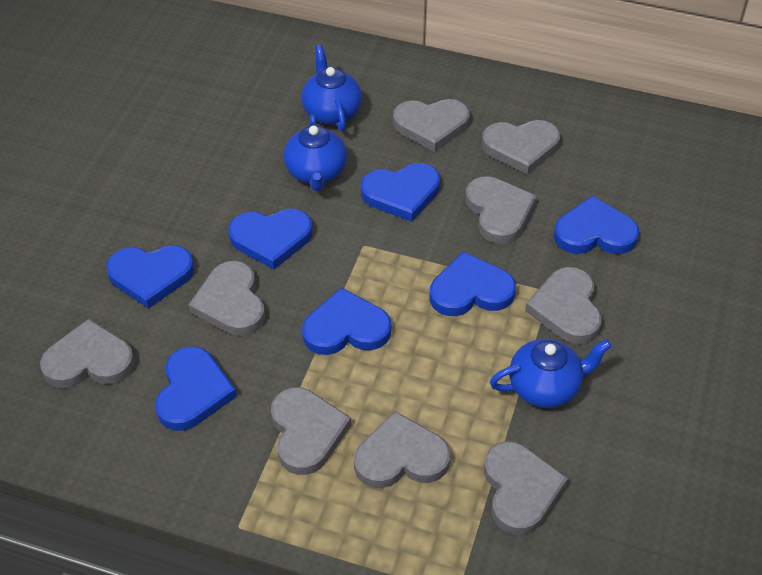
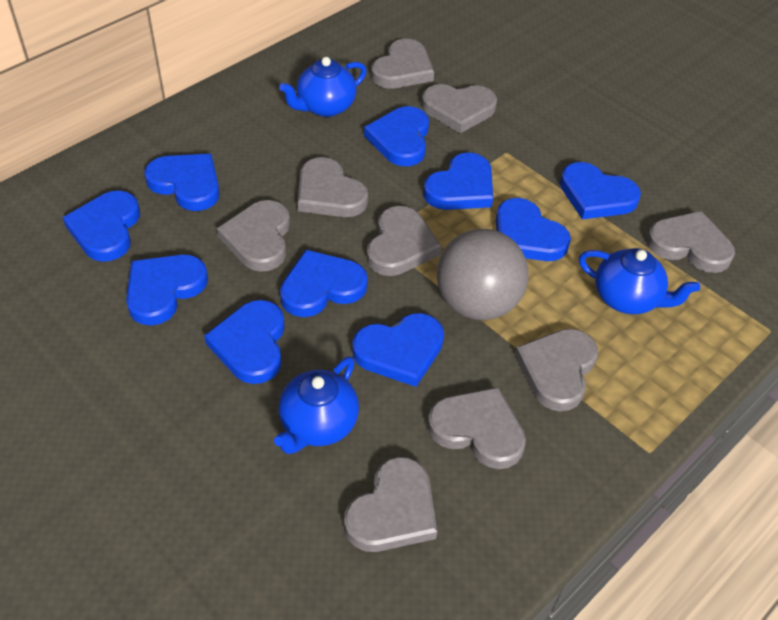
blue heart: 7 -> 10
grey ball: 0 -> 1

